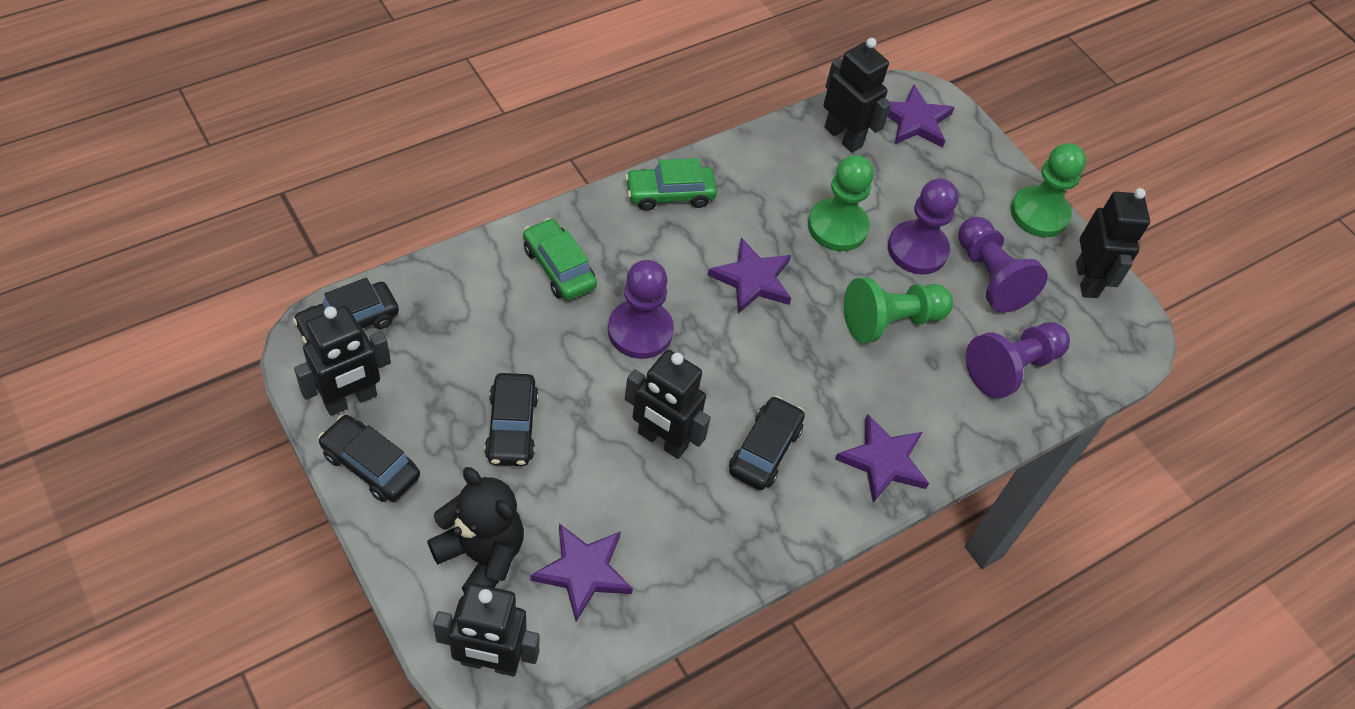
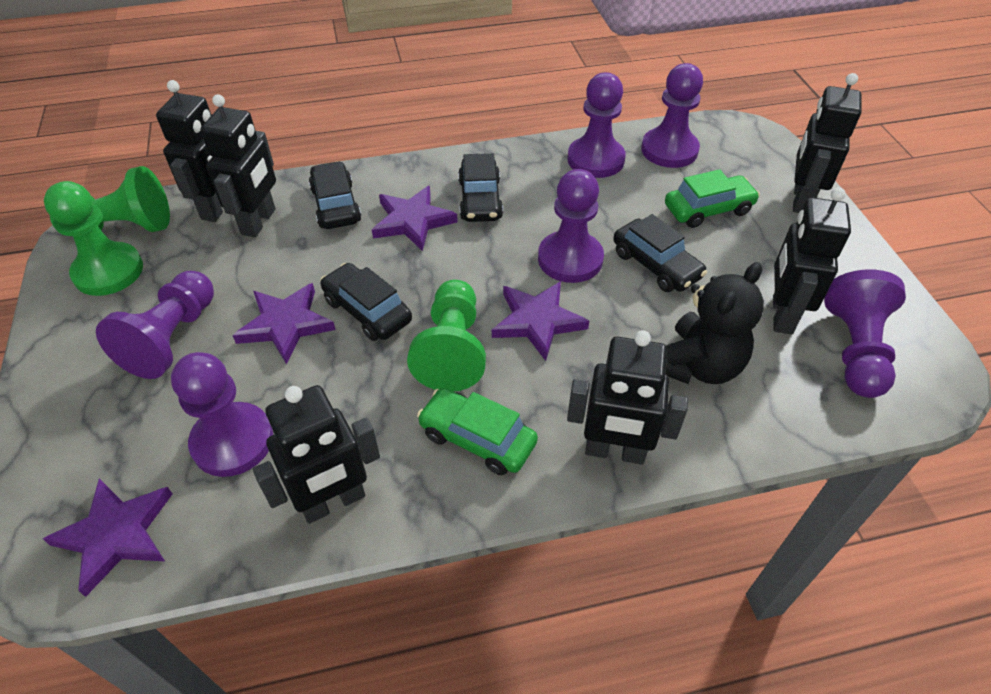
black robot: 5 -> 6
purple pawn: 4 -> 6

